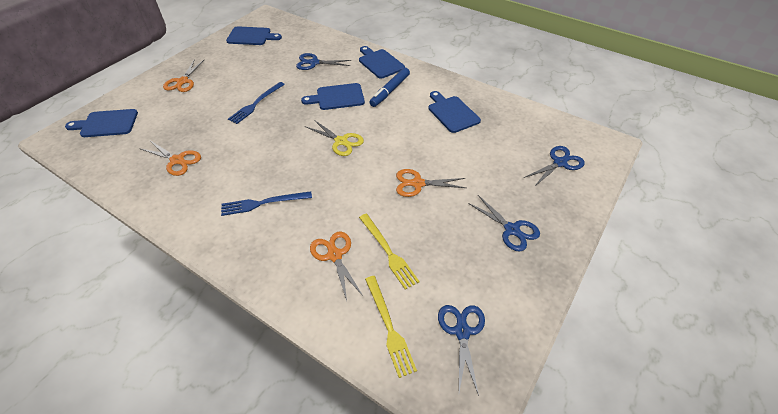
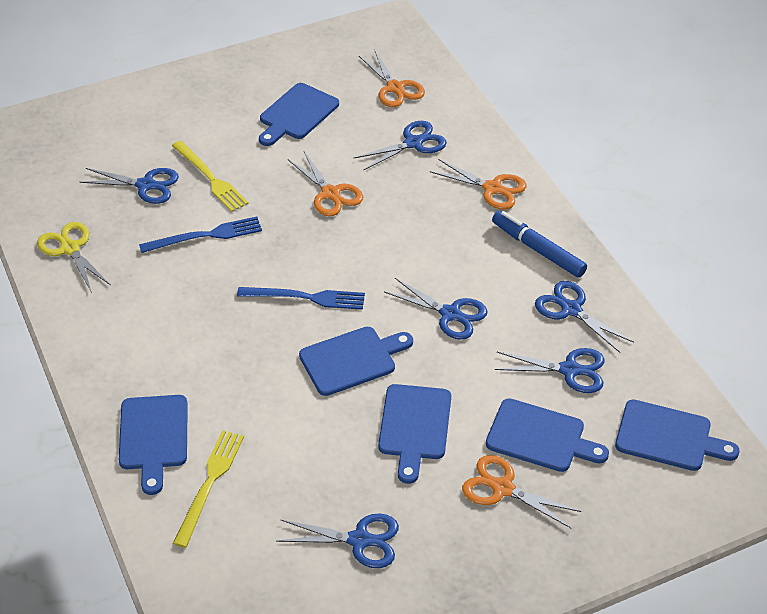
blue cutting board: 5 -> 6
blue scissors: 4 -> 6

